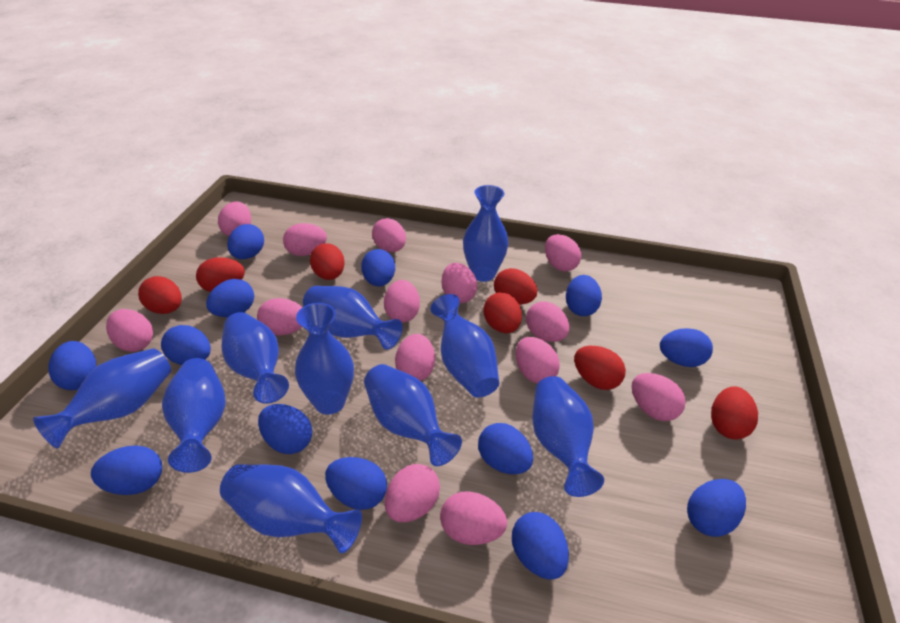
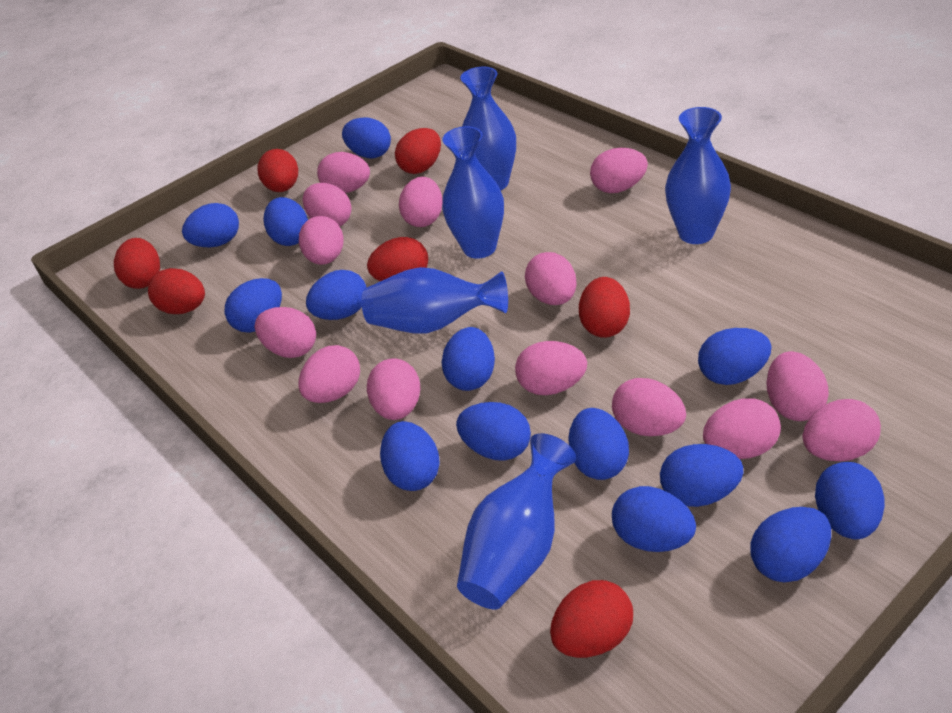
blue egg: 13 -> 14
blue vase: 10 -> 5

